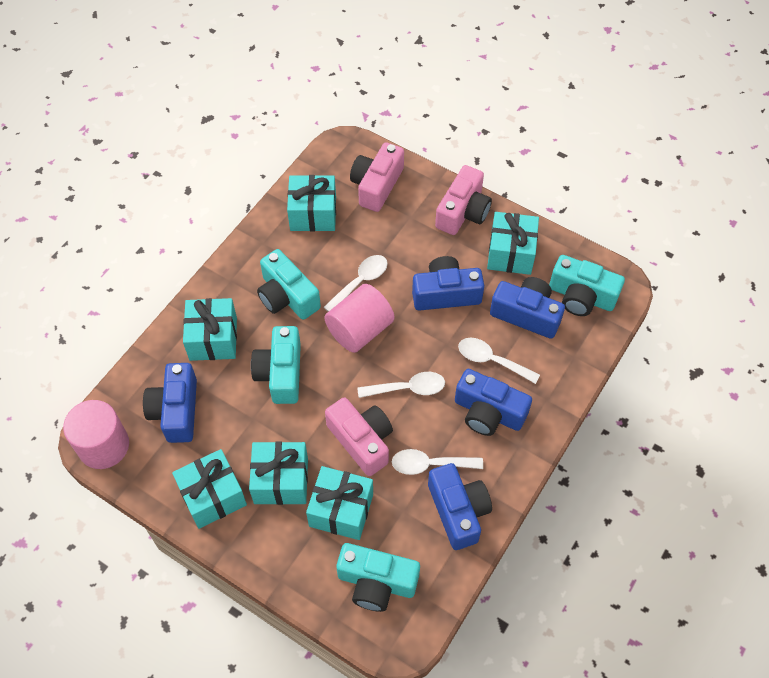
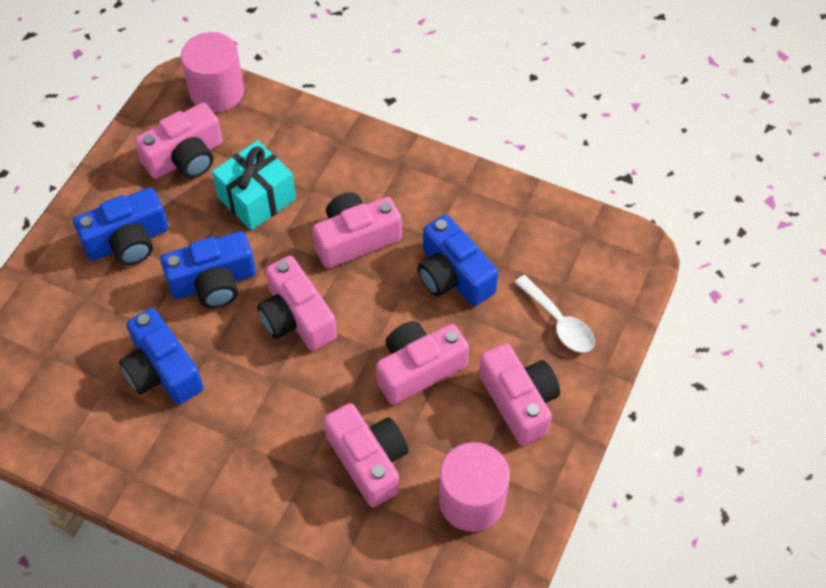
blue camera: 5 -> 4
pink camera: 3 -> 6
turquoise camera: 4 -> 0
turquoise gift: 6 -> 1
white spoon: 4 -> 1

